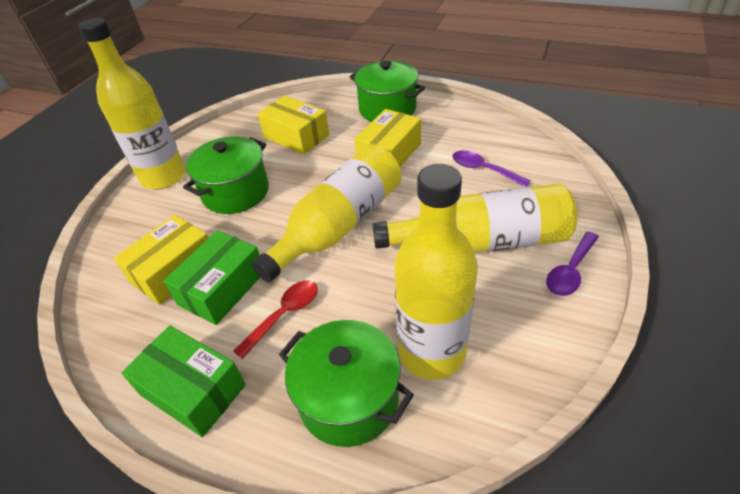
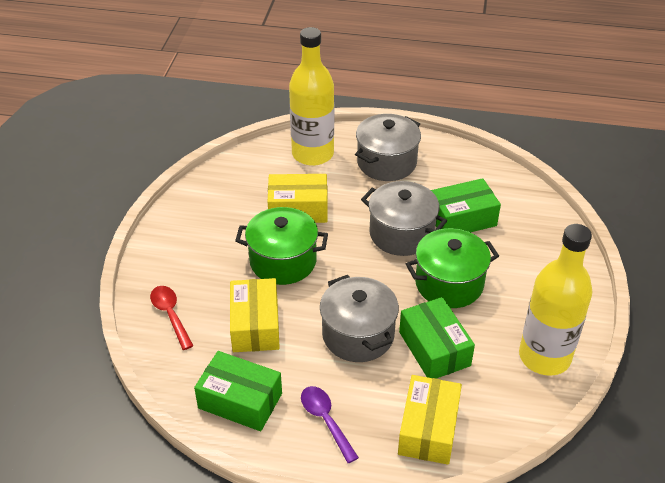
green box: 2 -> 3
green pot: 3 -> 2
grey pot: 0 -> 3
purple spoon: 2 -> 1
yellow bottle: 4 -> 2

